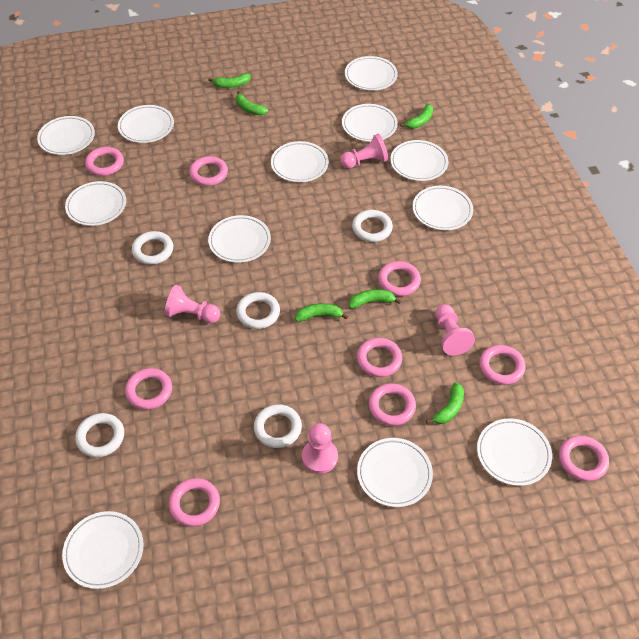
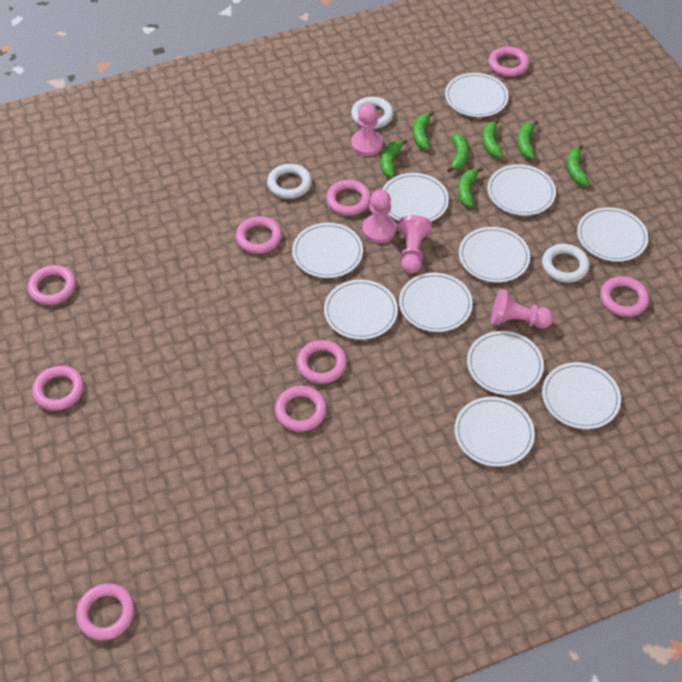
green banana: 6 -> 7
white plate: 12 -> 11
white ring: 5 -> 3

